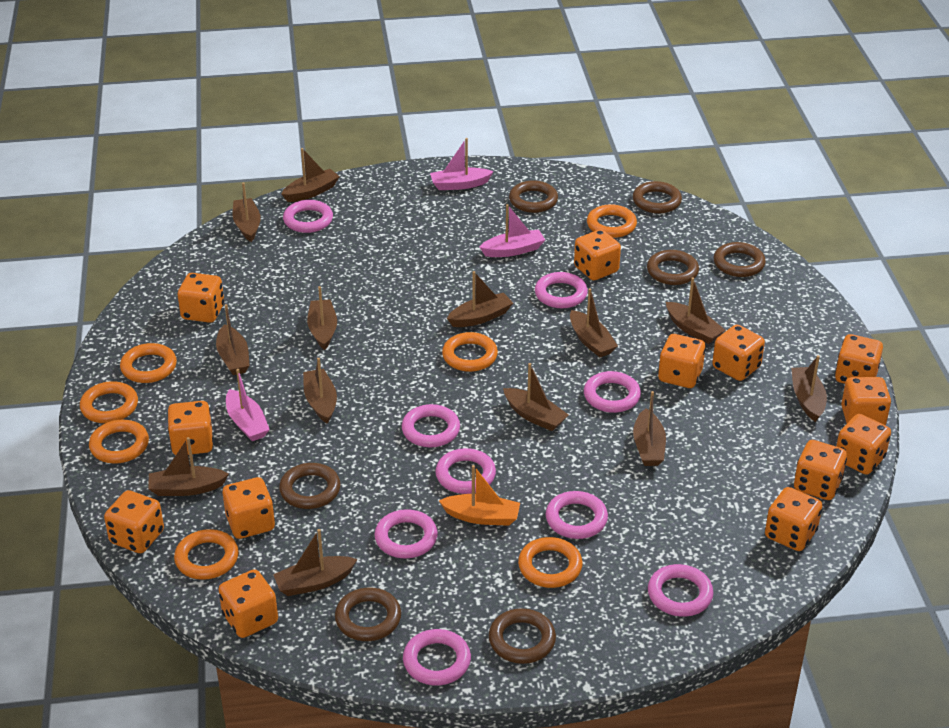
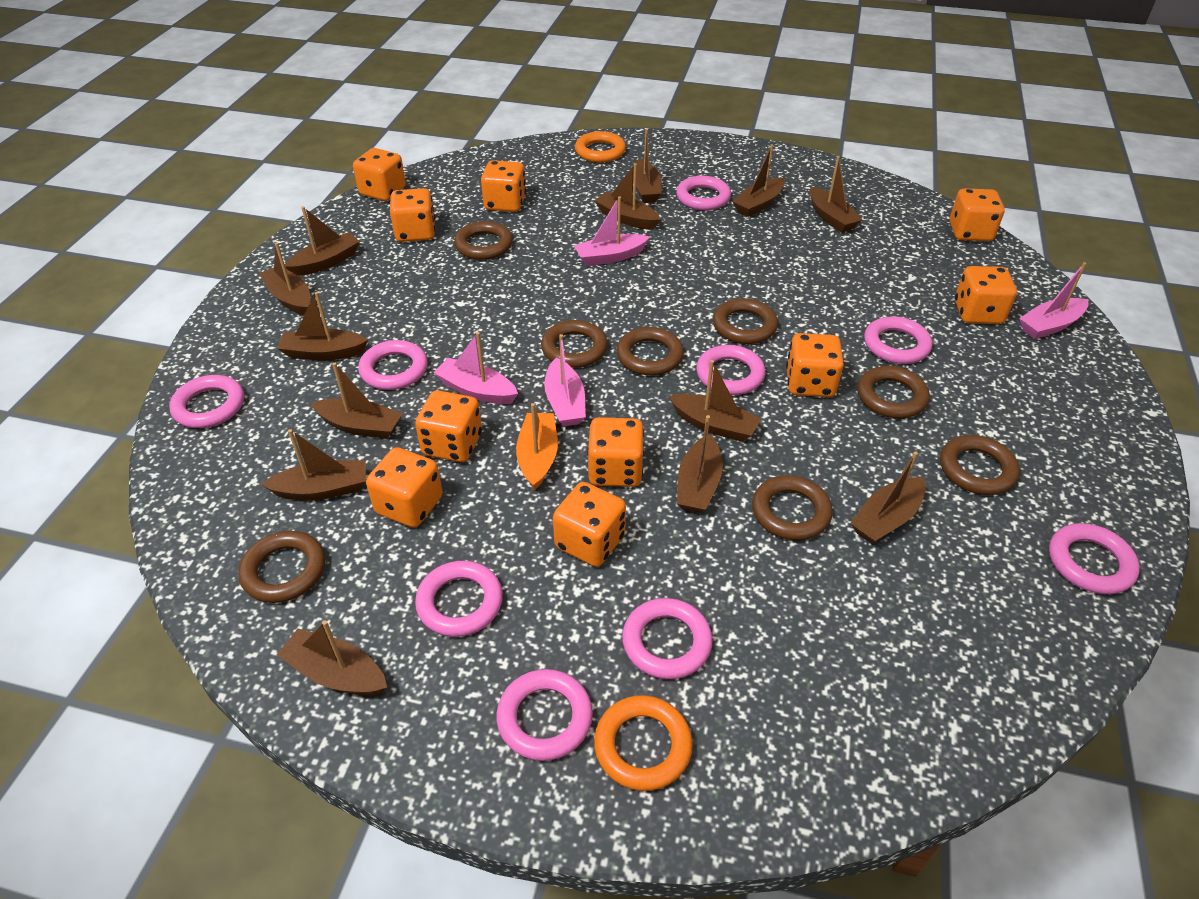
brown ring: 7 -> 8
orange dice: 13 -> 10
orange ring: 7 -> 2
pink boat: 3 -> 4

